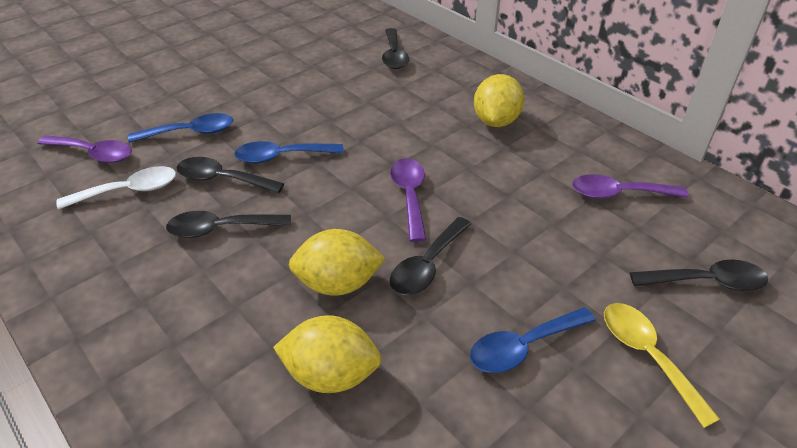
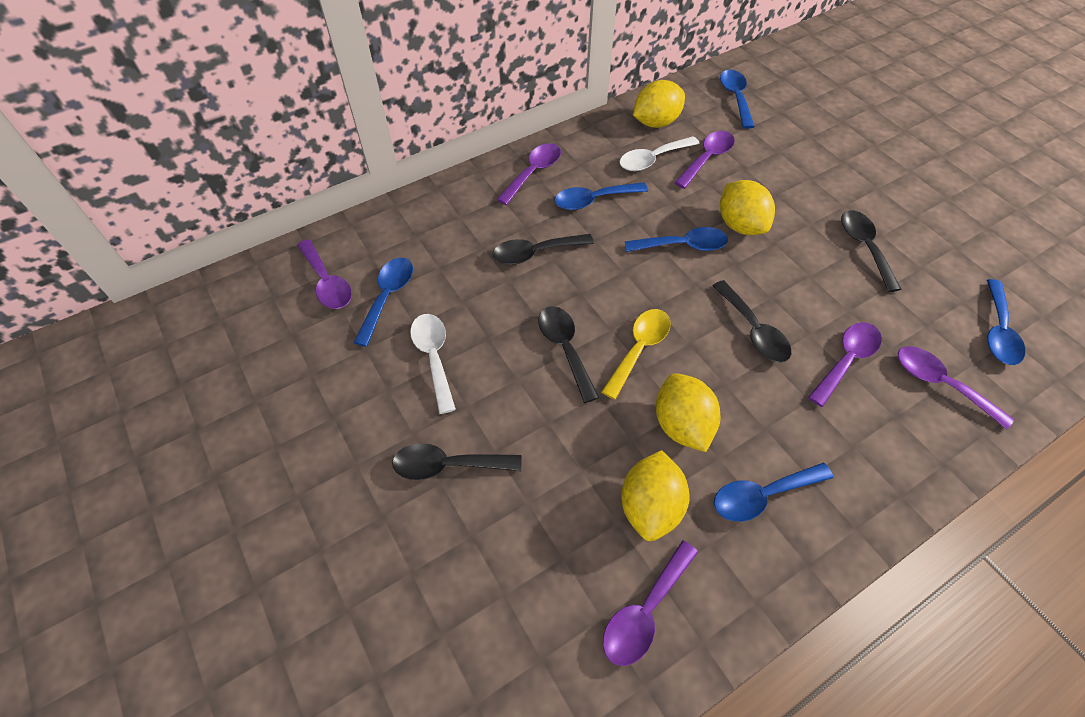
blue spoon: 3 -> 6
purple spoon: 3 -> 6
white spoon: 1 -> 2
yellow lemon: 3 -> 4

